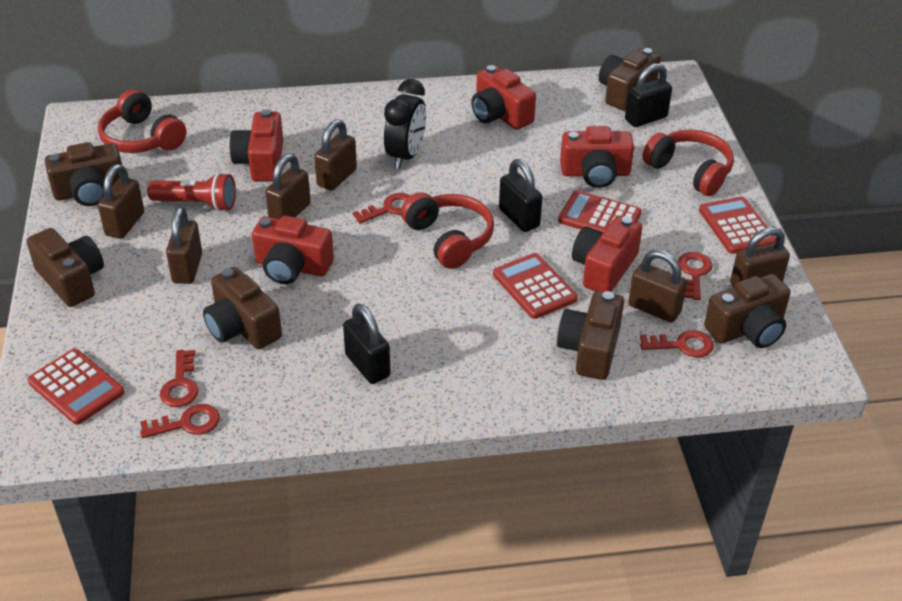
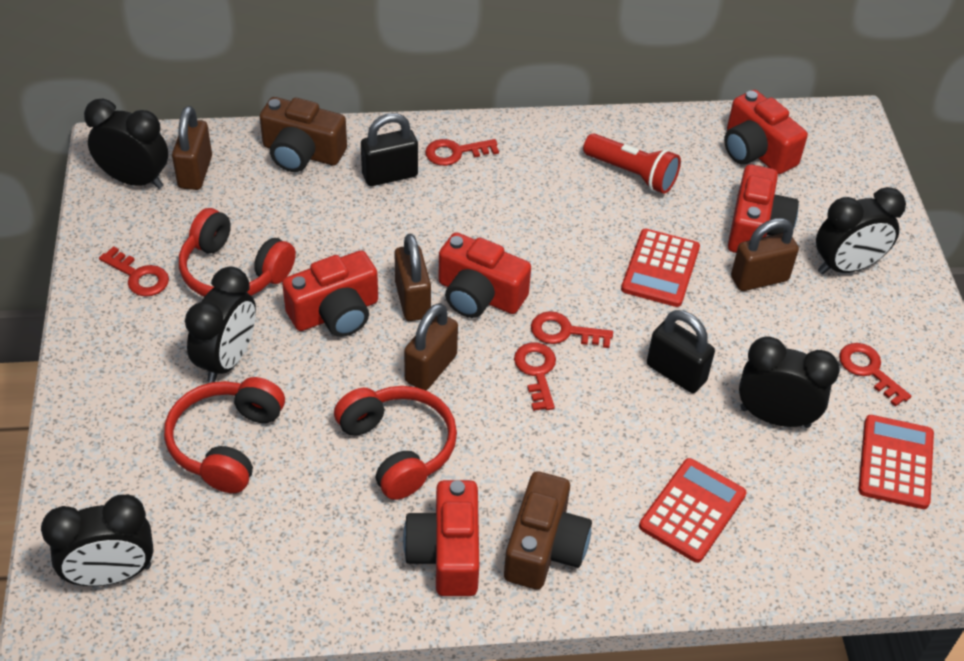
black clock: 1 -> 5
black padlock: 3 -> 2
brown camera: 6 -> 2
brown padlock: 6 -> 4
red calculator: 4 -> 3

